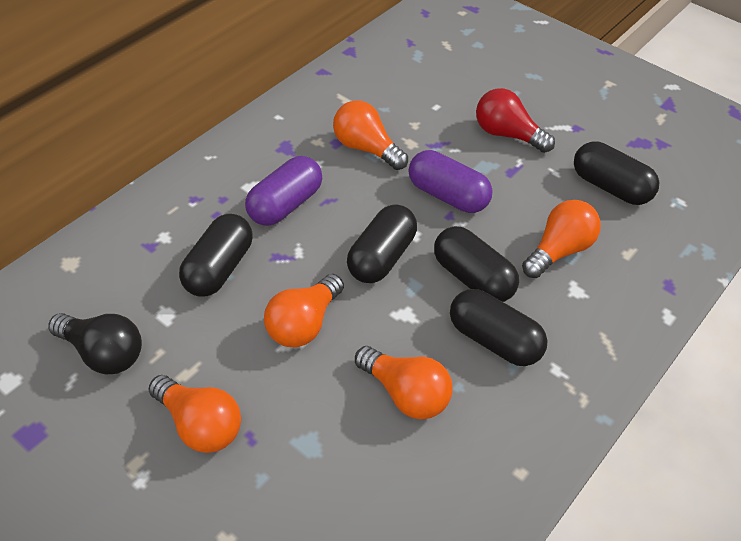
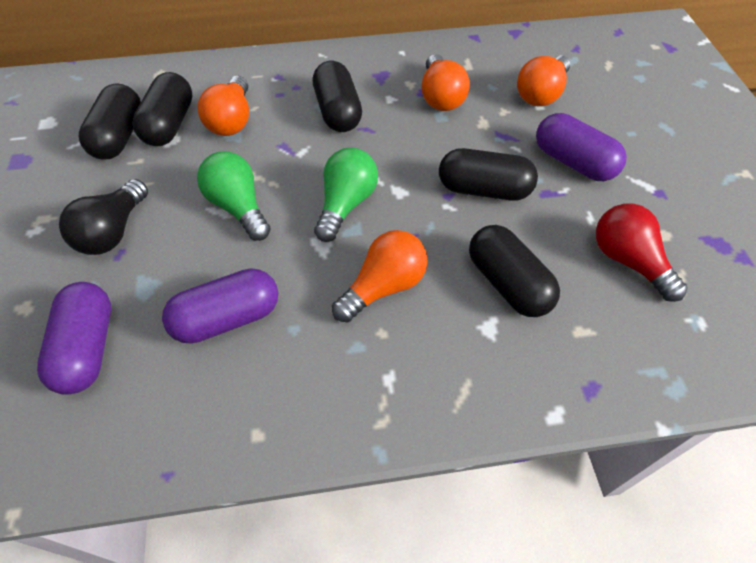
green light bulb: 0 -> 2
orange light bulb: 5 -> 4
purple capsule: 2 -> 3

